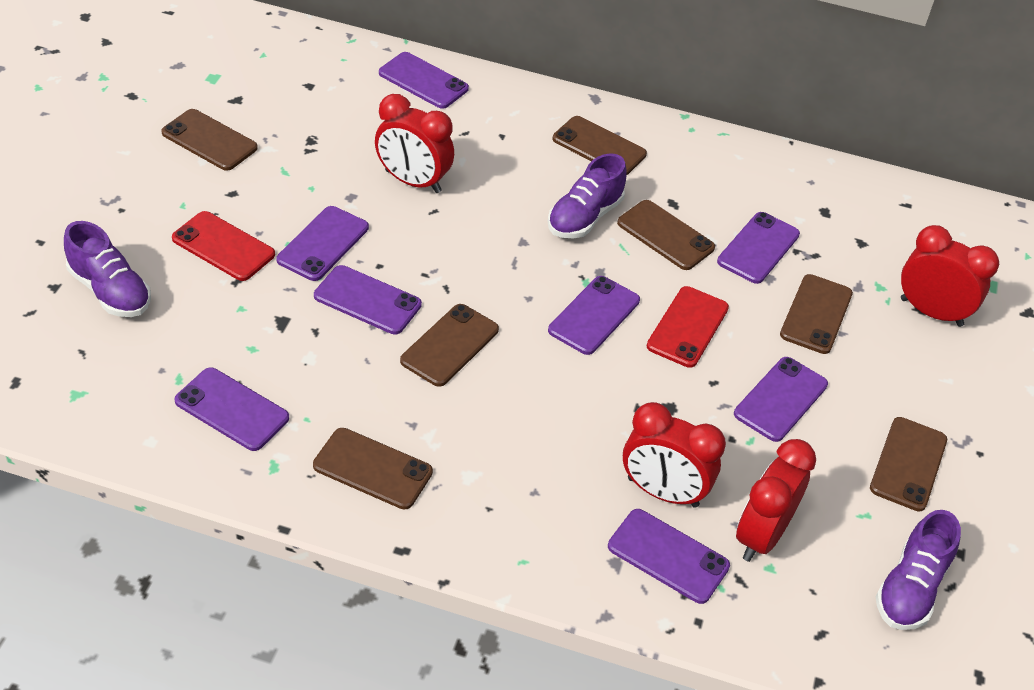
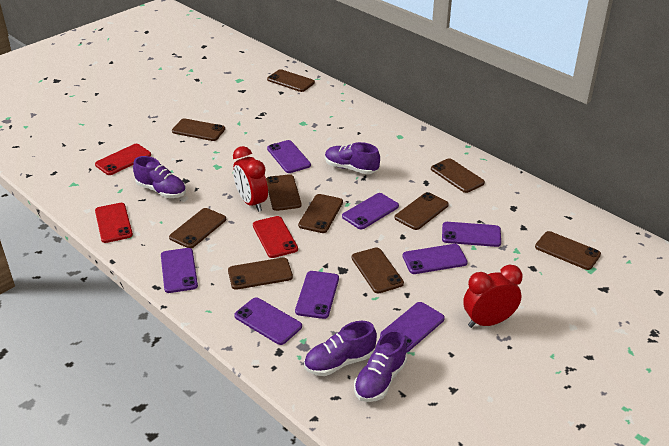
brown phone: 7 -> 10
purple shoe: 3 -> 4
red clock: 4 -> 2
red phone: 2 -> 3

